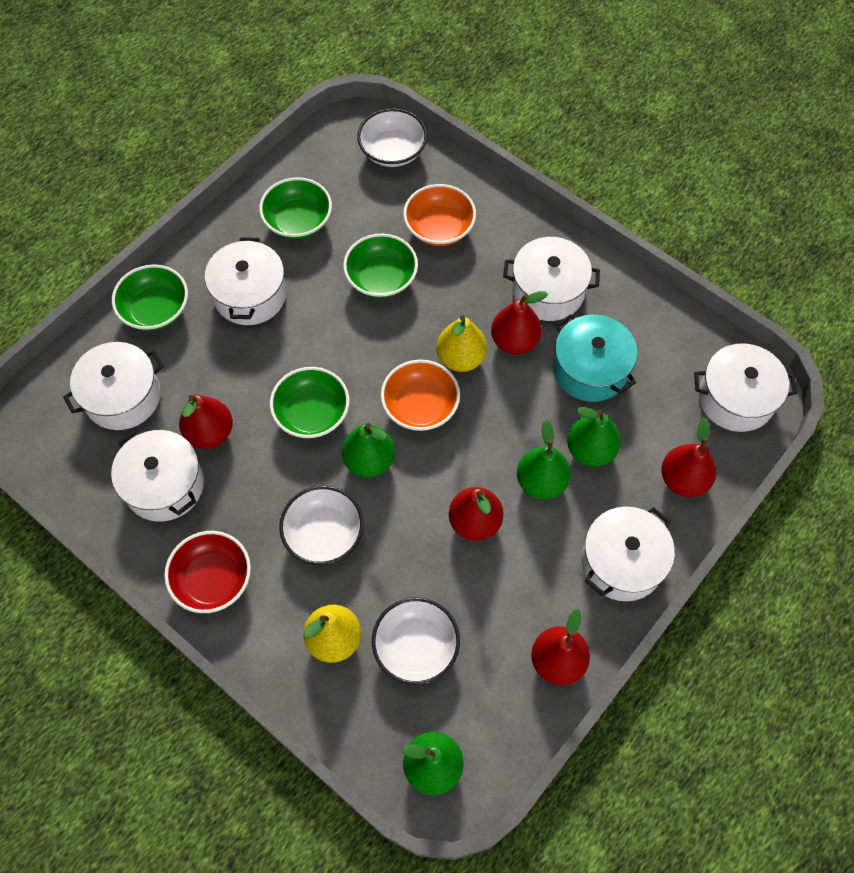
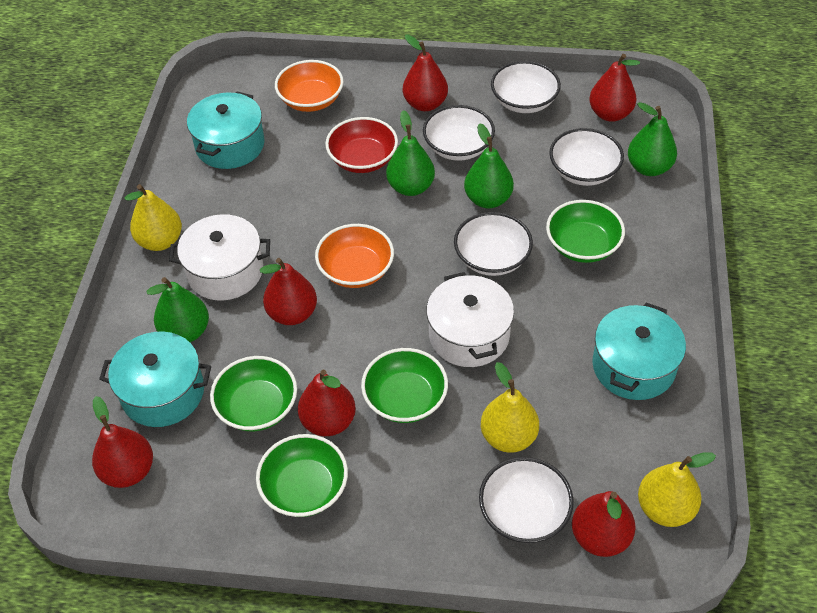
red pear: 5 -> 6
turquoise pot: 1 -> 3
white bowl: 3 -> 5
white pot: 6 -> 2
yellow pear: 2 -> 3

